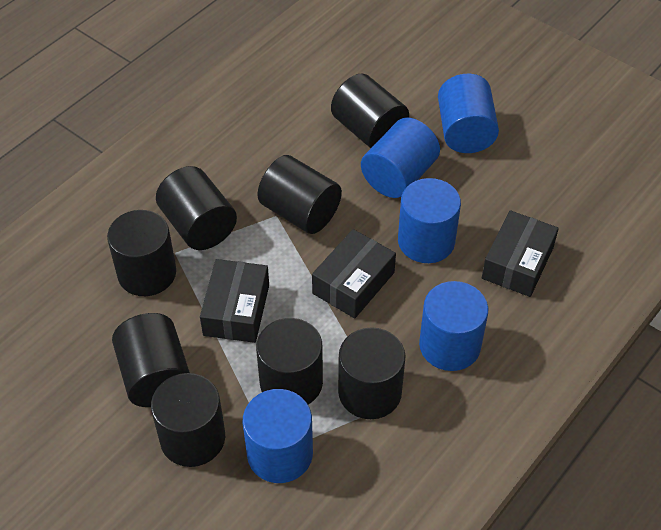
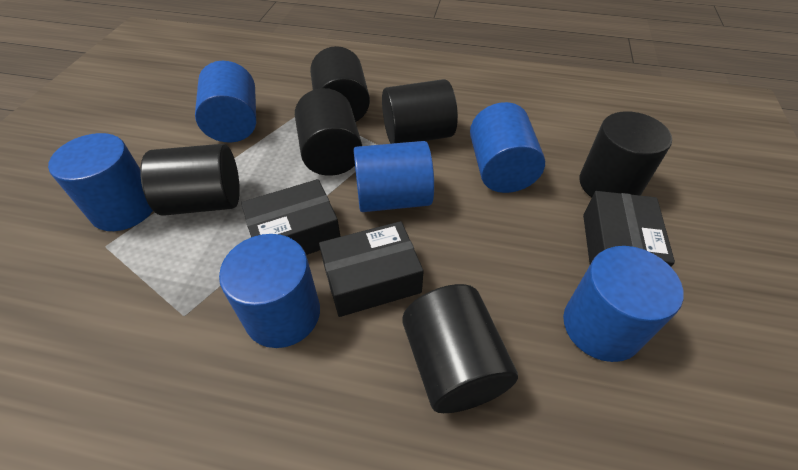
black cylinder: 8 -> 6
blue cylinder: 5 -> 6

